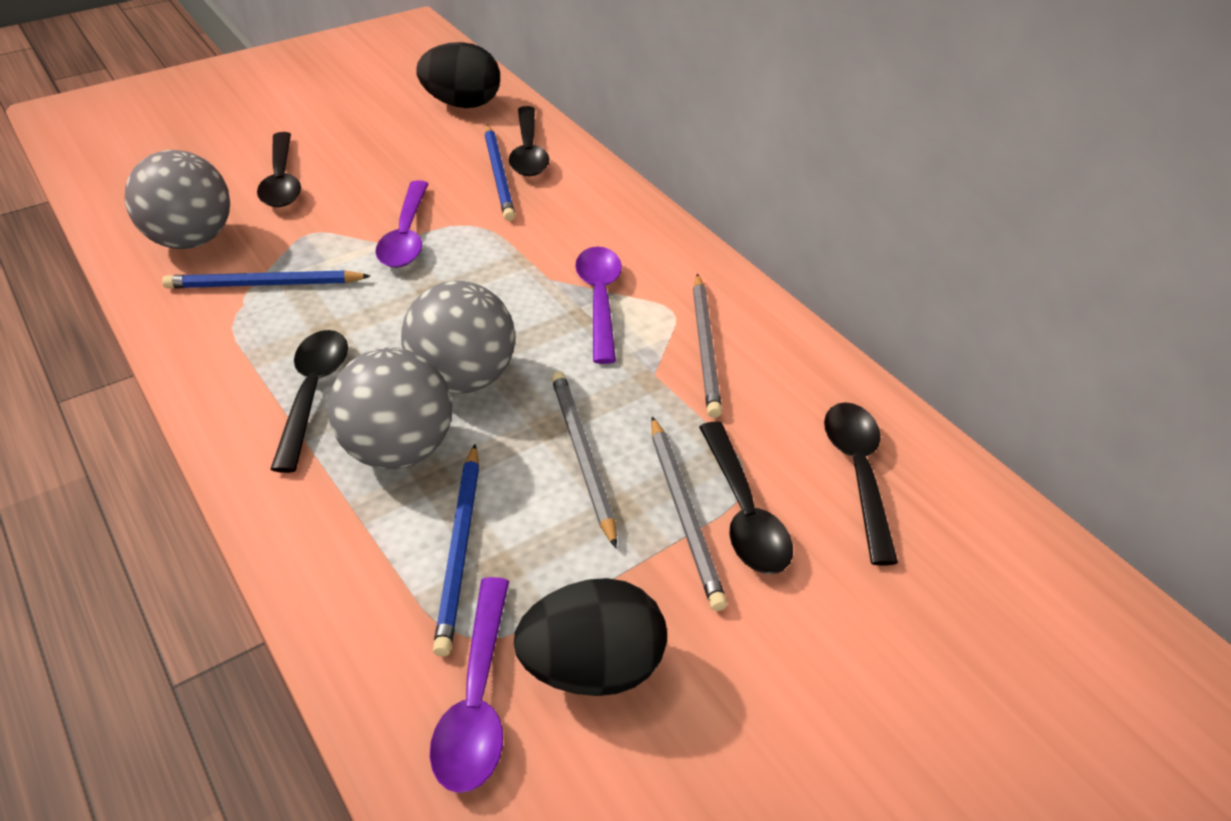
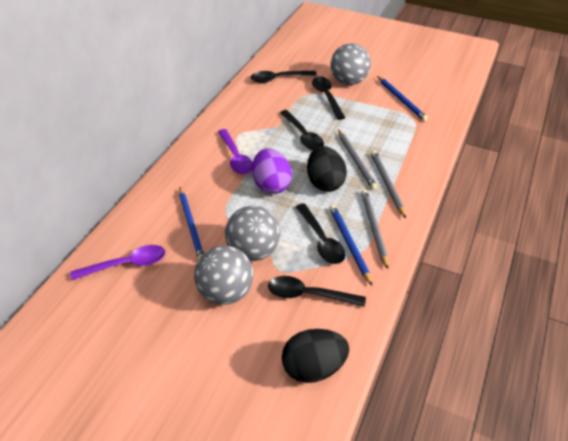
purple egg: 0 -> 1
purple spoon: 3 -> 2

